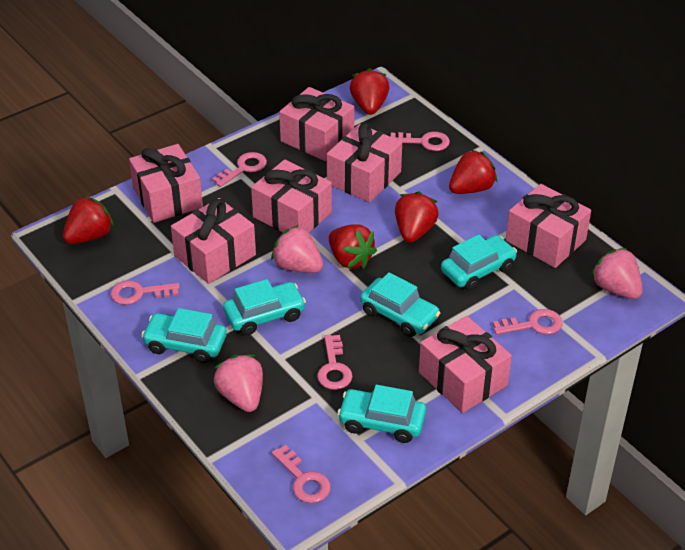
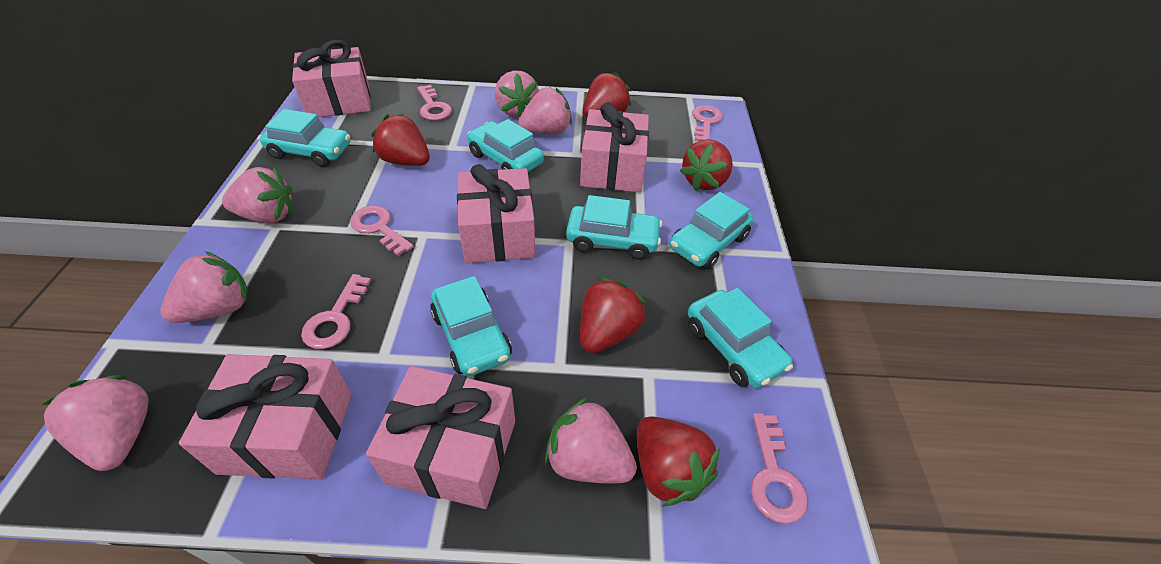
pink gift: 7 -> 5
pink key: 6 -> 5
pink strawberry: 3 -> 6
turquoise car: 5 -> 6

